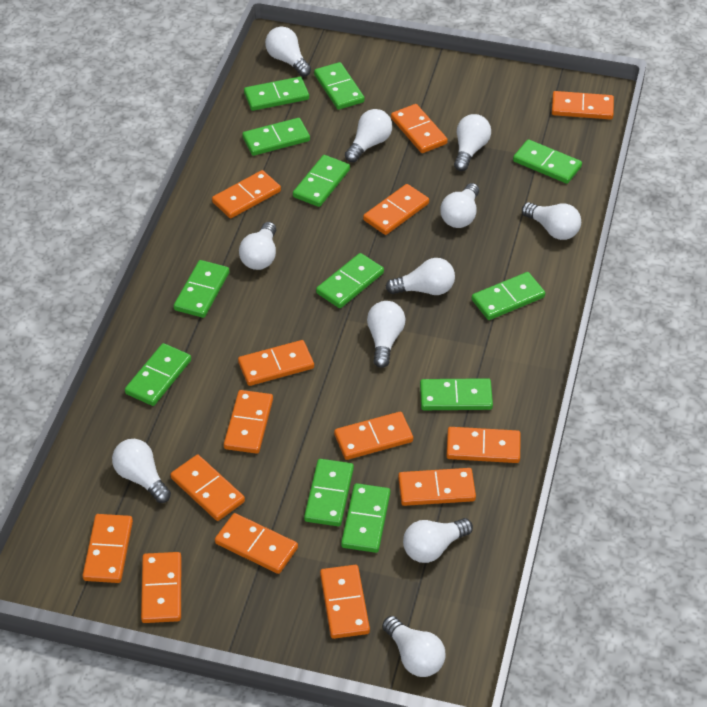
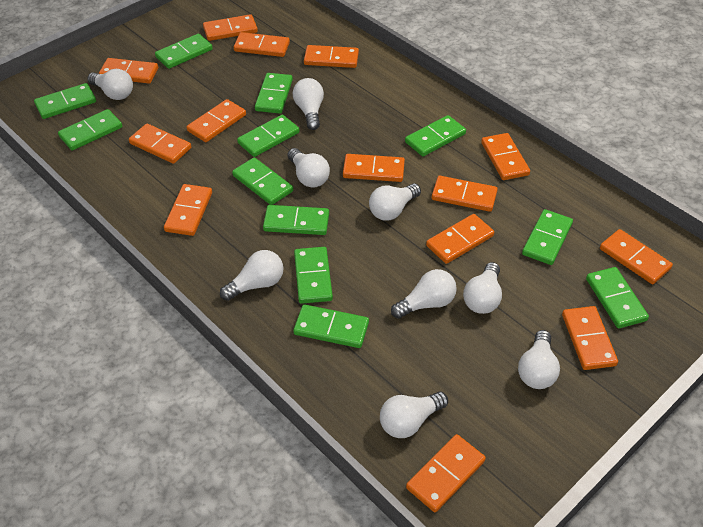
white light bulb: 11 -> 9

